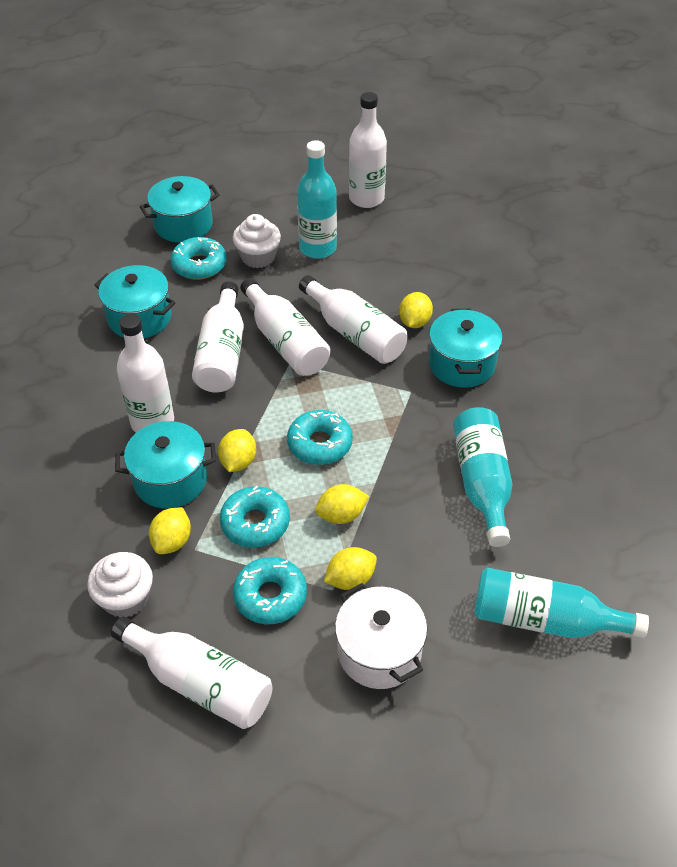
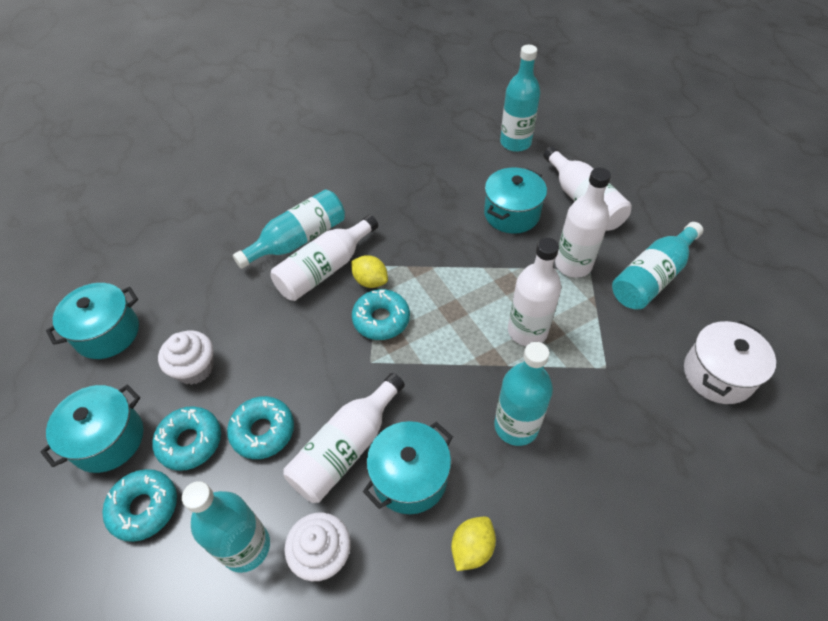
turquoise bottle: 3 -> 5
white bottle: 6 -> 5
yellow lemon: 5 -> 2

